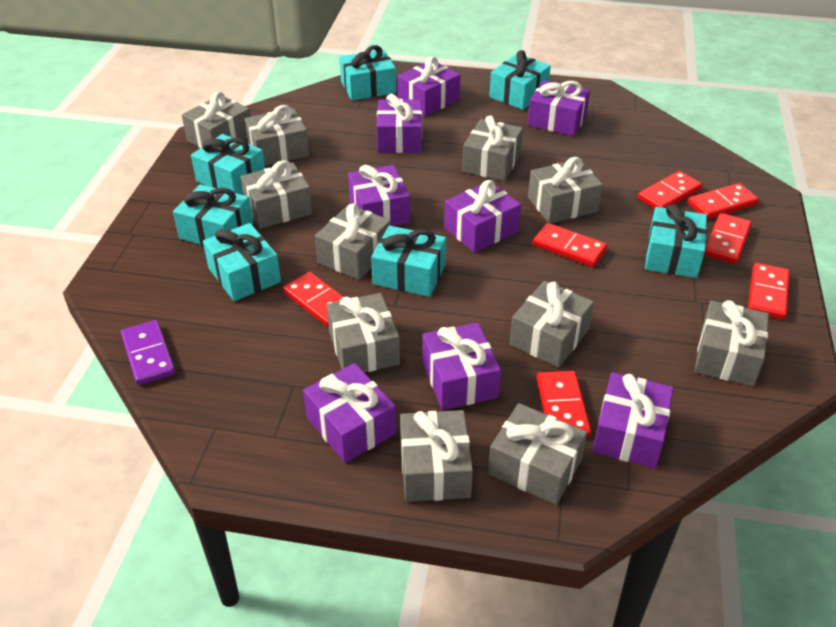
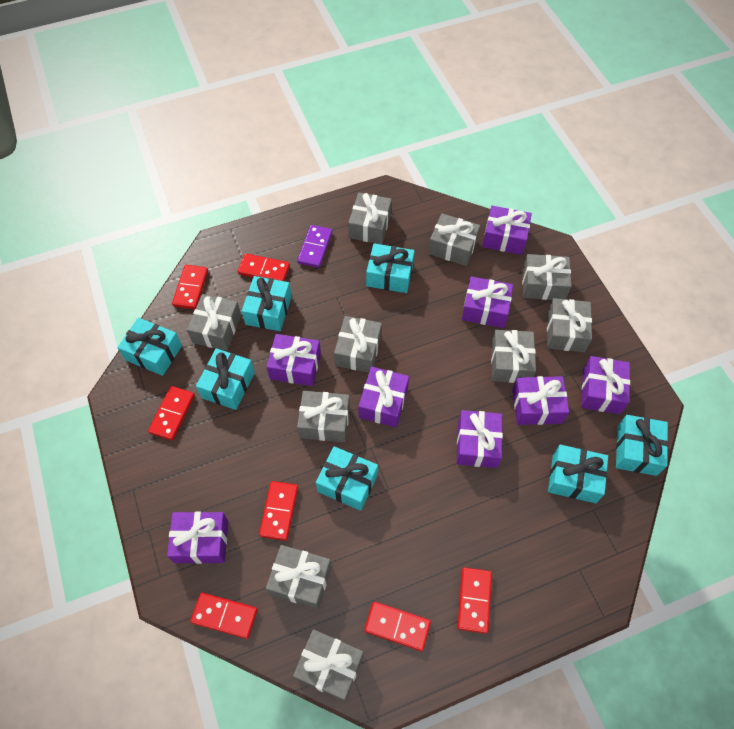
grey gift: 11 -> 10

